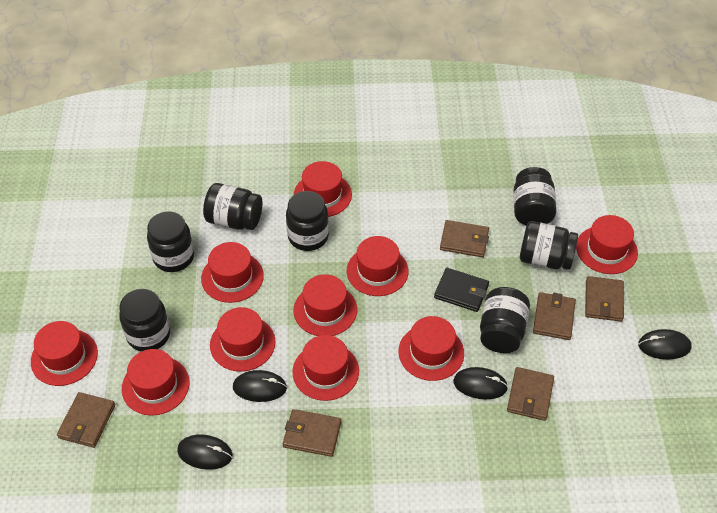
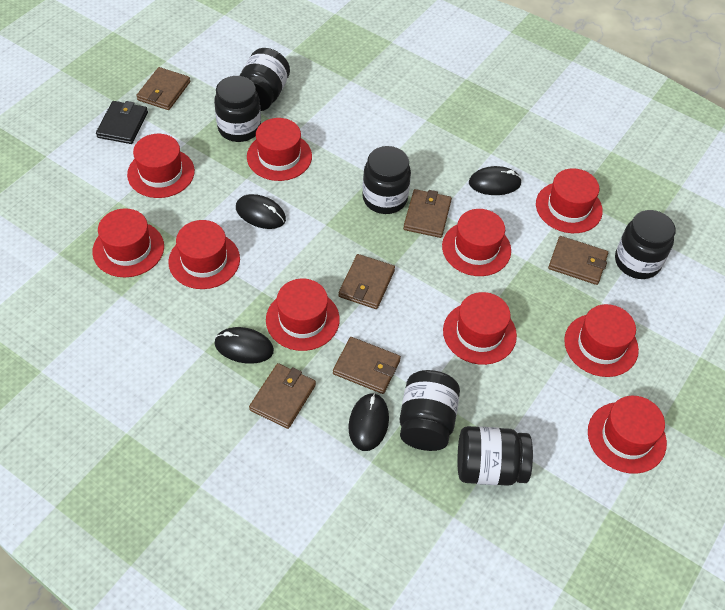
black jar: 7 -> 6

